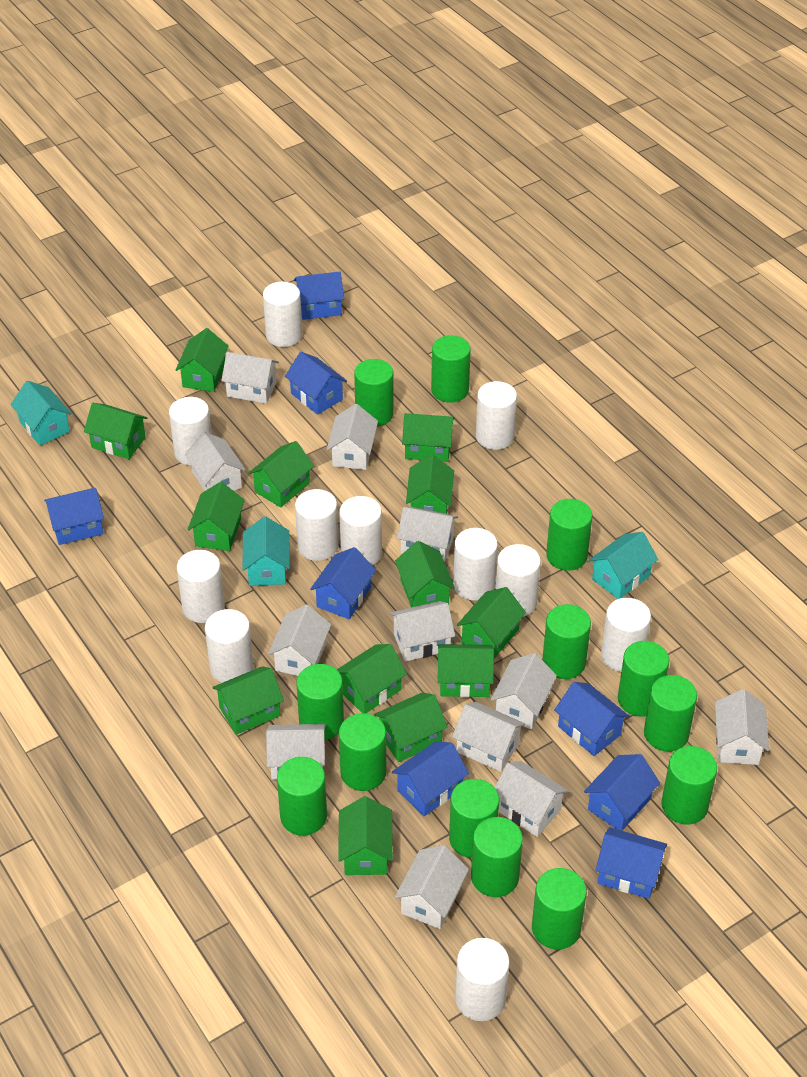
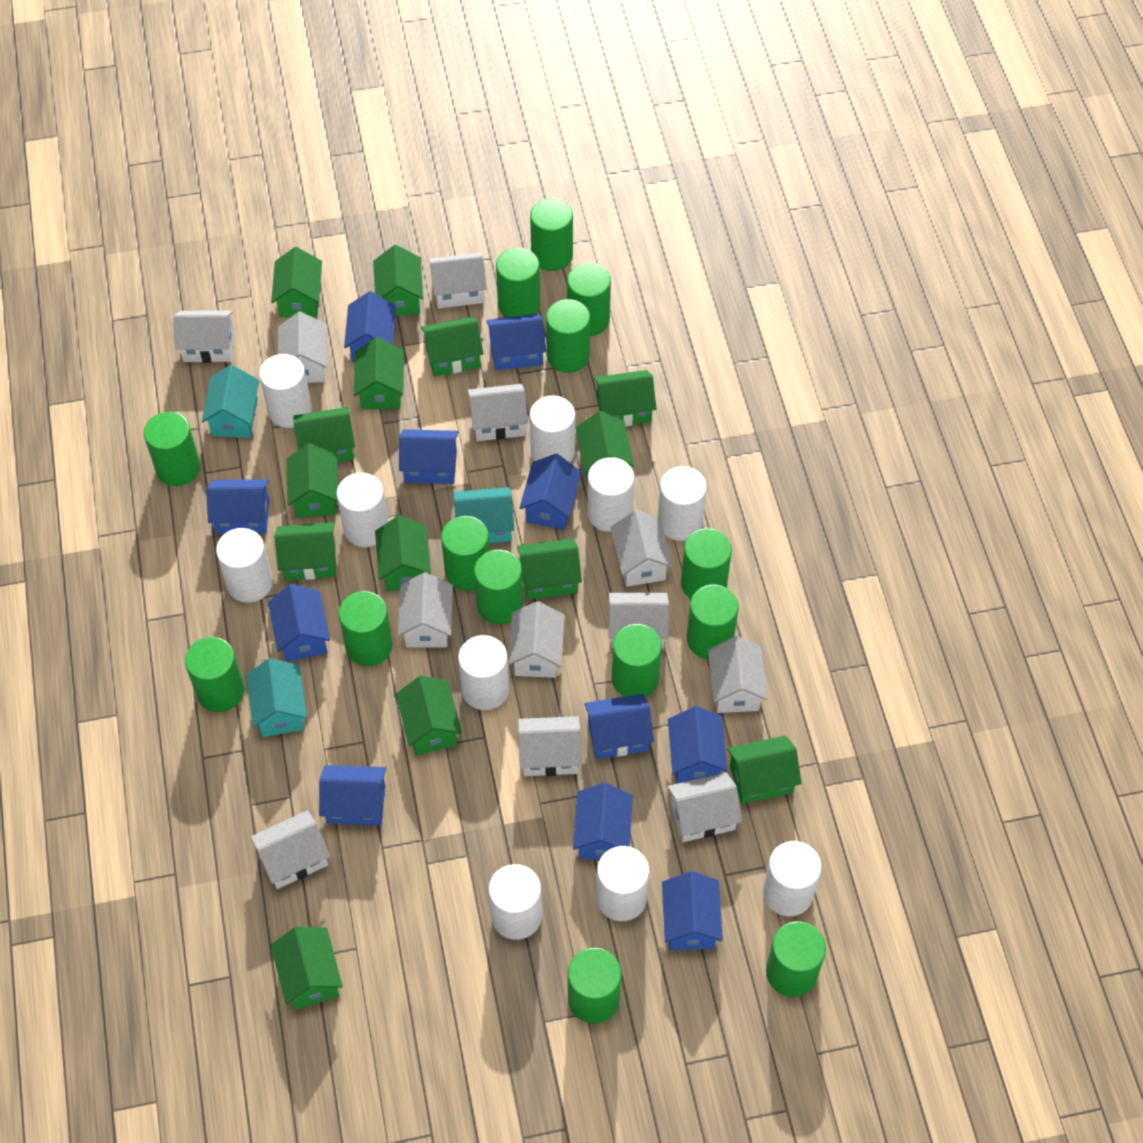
blue house: 8 -> 11
green cylinder: 13 -> 14
green house: 13 -> 14
white cylinder: 11 -> 10

